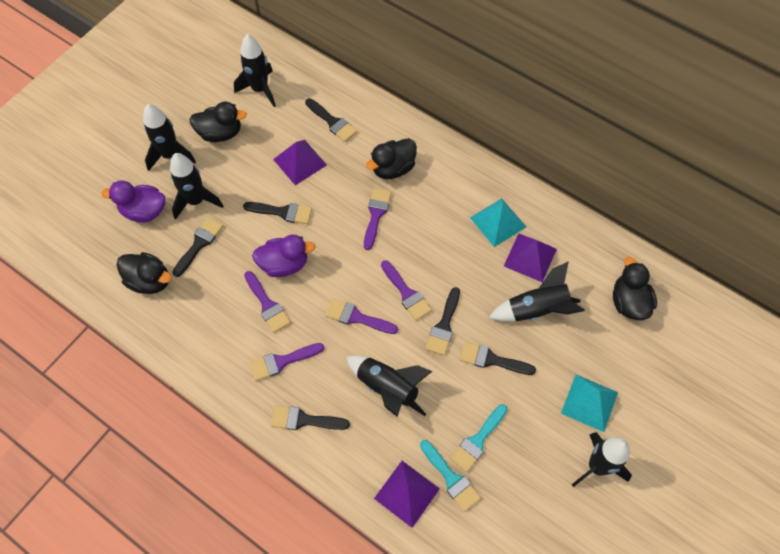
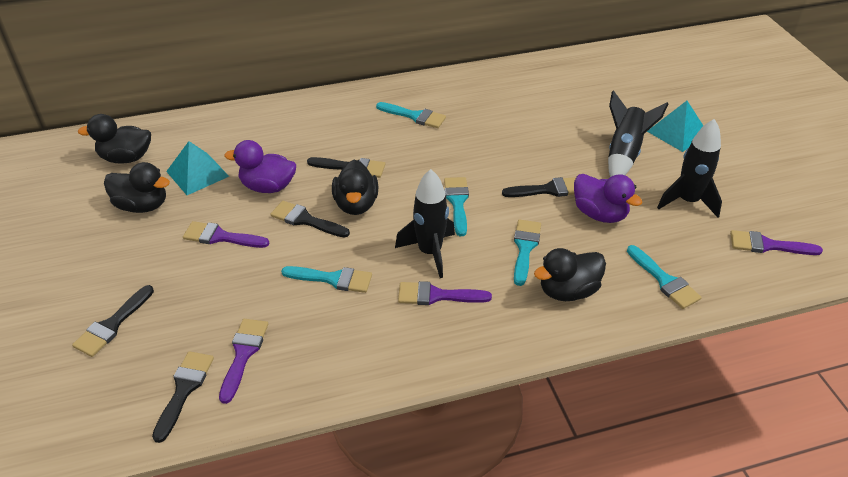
black brush: 6 -> 5
black rocket: 6 -> 3
purple brush: 5 -> 4
purple pyramid: 3 -> 0
turquoise brush: 2 -> 5

